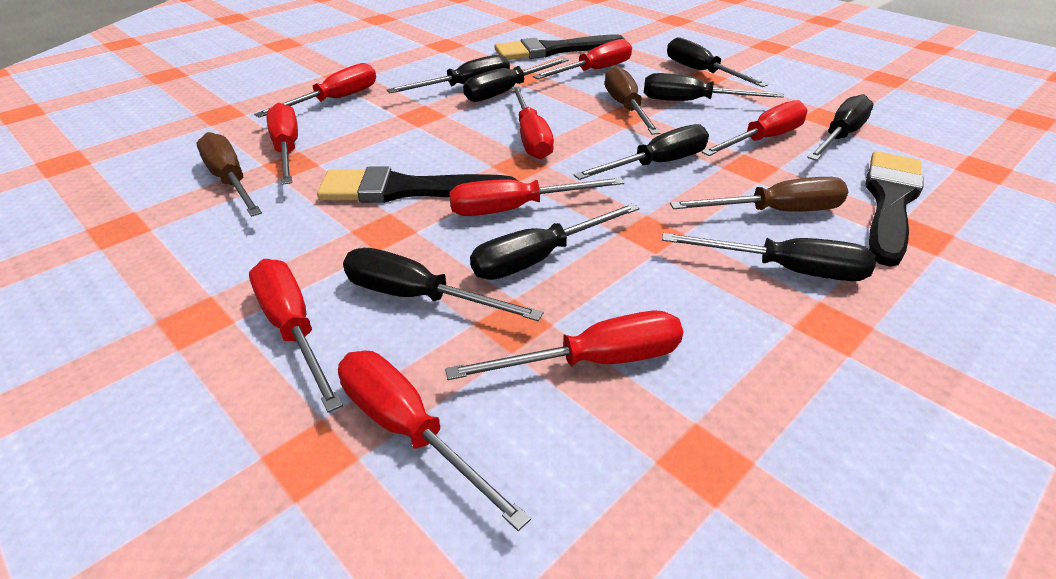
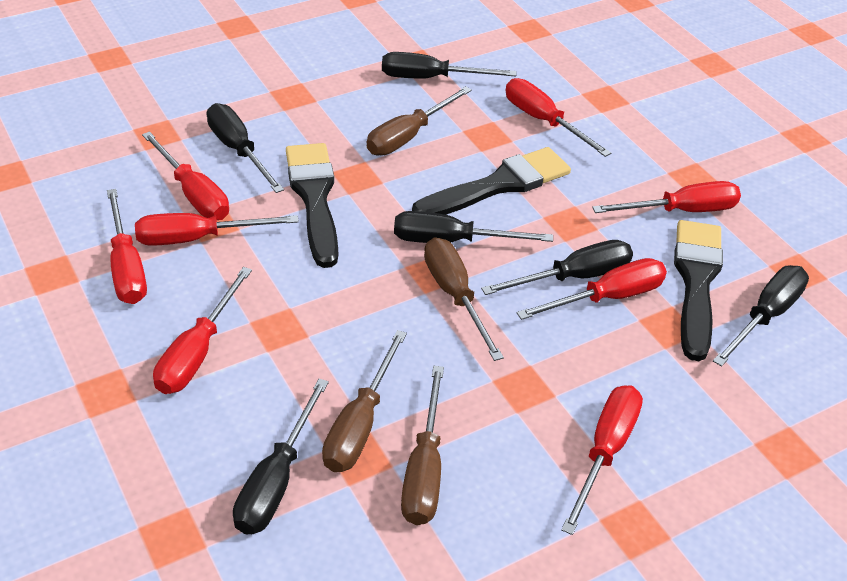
black screwdriver: 9 -> 6
brown screwdriver: 3 -> 4
red screwdriver: 9 -> 8

